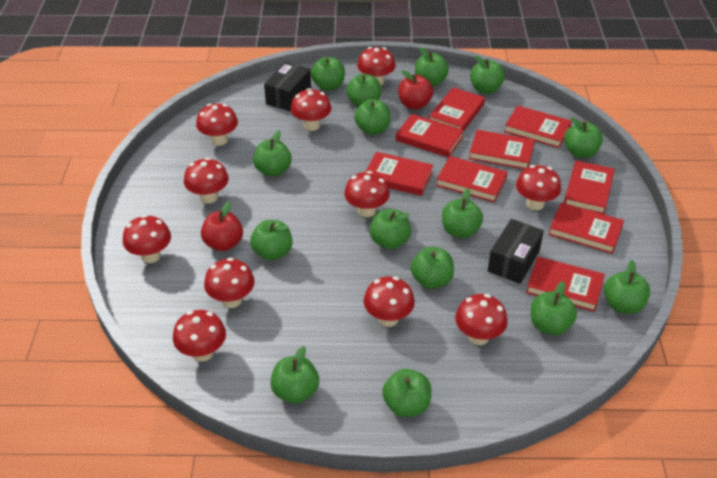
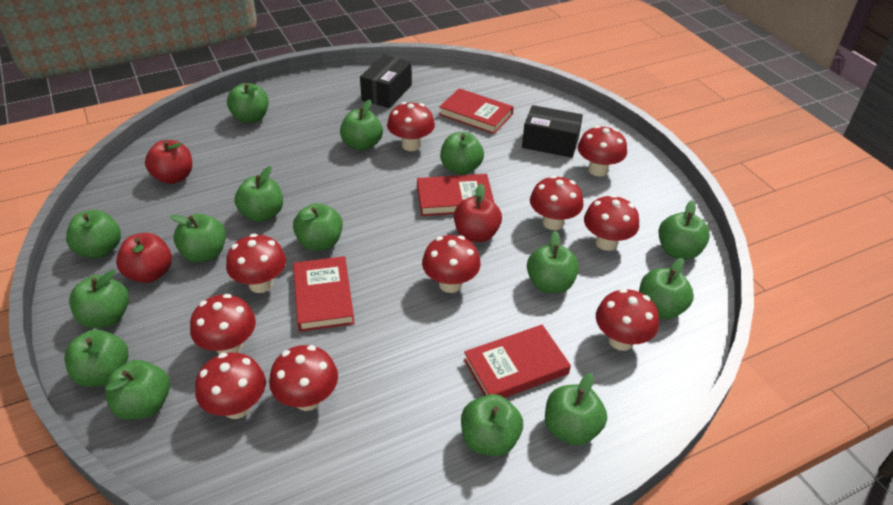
red apple: 2 -> 3
red book: 9 -> 4
red mushroom: 11 -> 10

